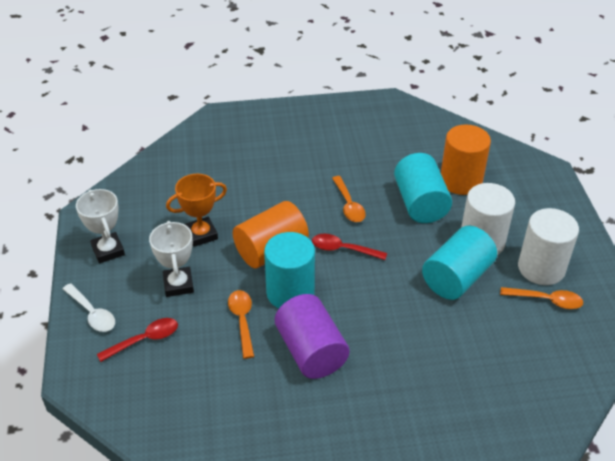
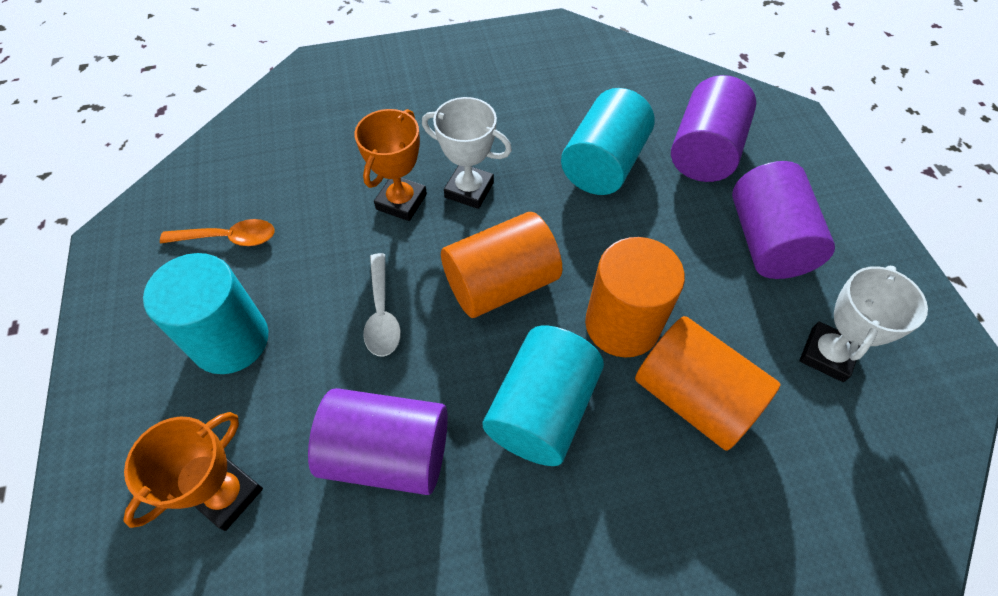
orange cylinder: 2 -> 3
orange spoon: 3 -> 1
orange trophy: 1 -> 2
purple cylinder: 1 -> 3
red spoon: 2 -> 0
white cylinder: 2 -> 0

